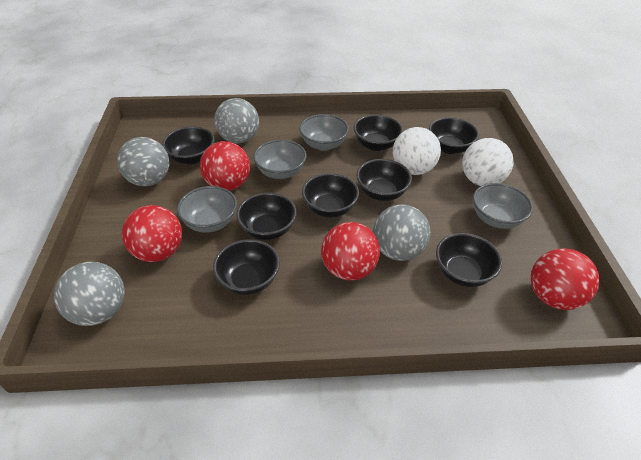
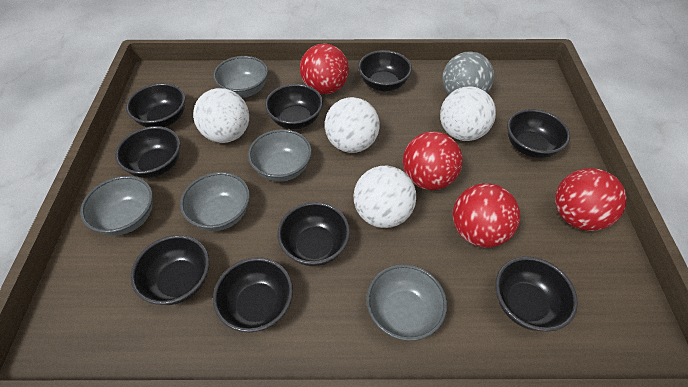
black bowl: 8 -> 9
grey ball: 4 -> 1
grey bowl: 4 -> 5
white ball: 2 -> 4

